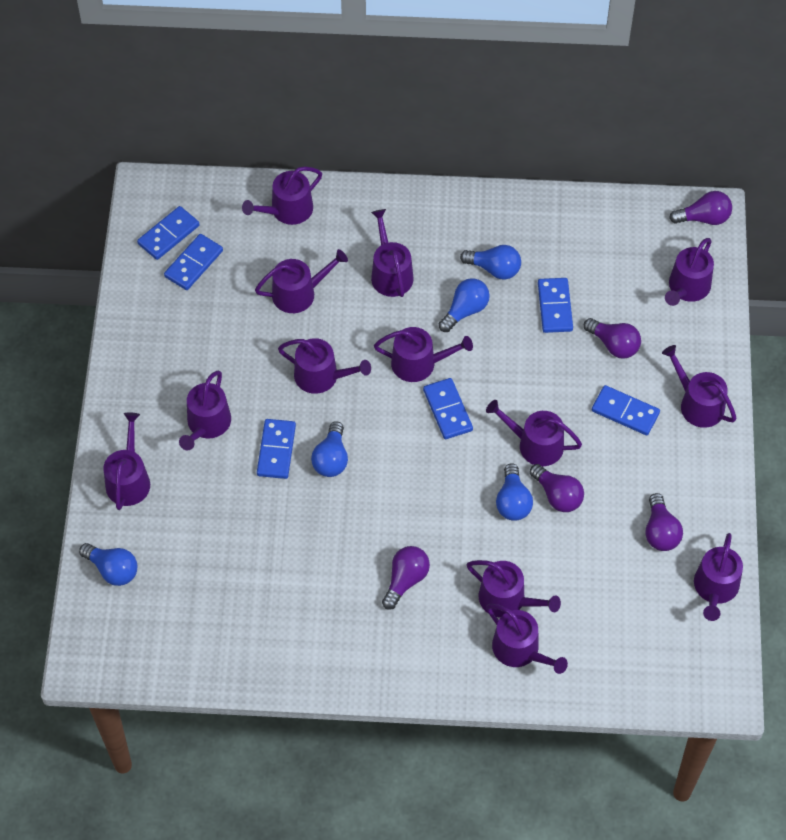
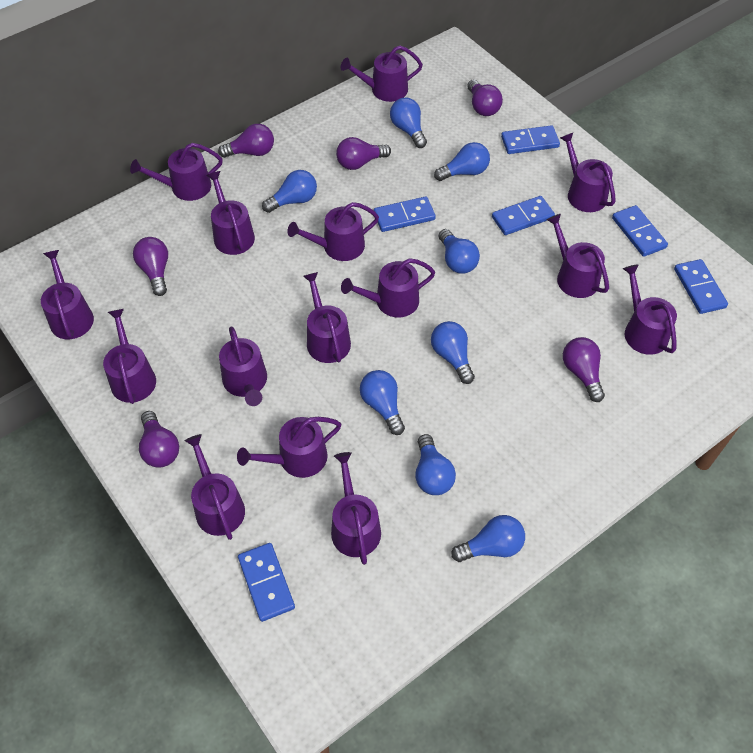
blue light bulb: 5 -> 8
purple light bulb: 5 -> 6
purple watering can: 13 -> 15

